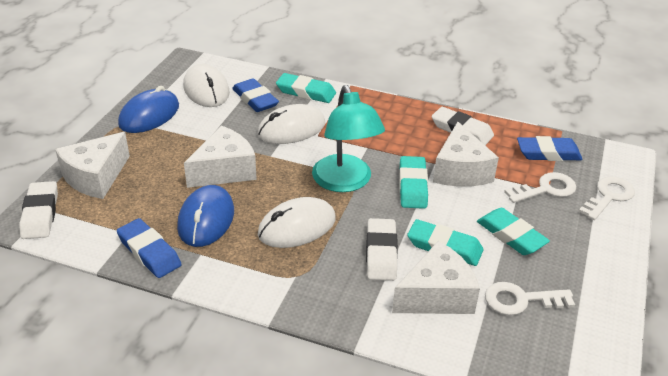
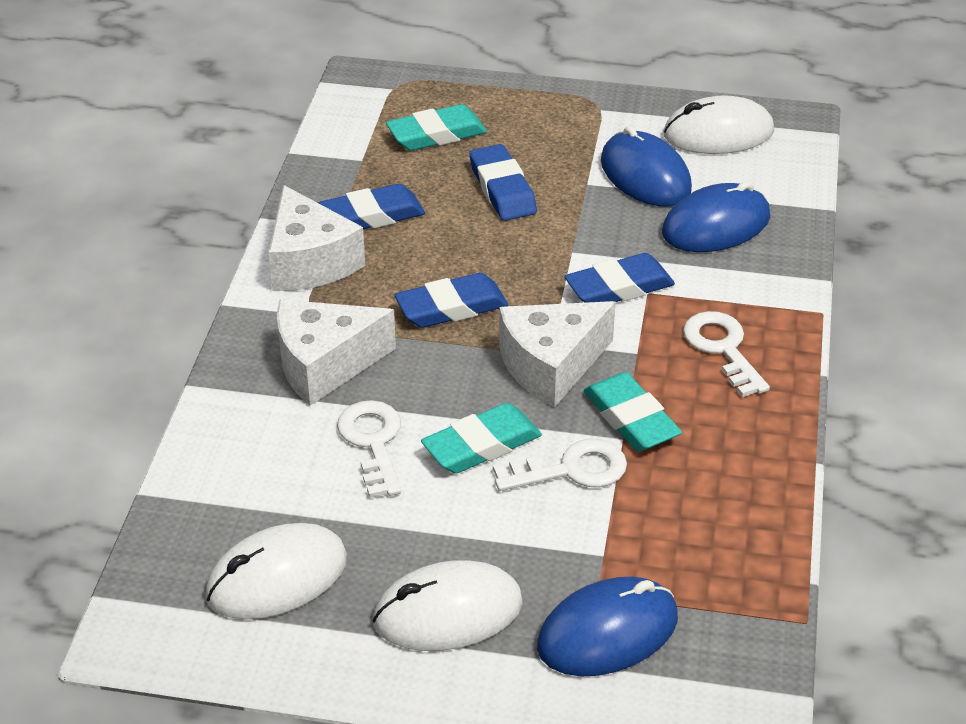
blue eraser: 3 -> 4
blue mouse: 2 -> 3
turquoise eraser: 4 -> 3
turquoise lamp: 1 -> 0
white cheese: 4 -> 3
white eraser: 3 -> 0

